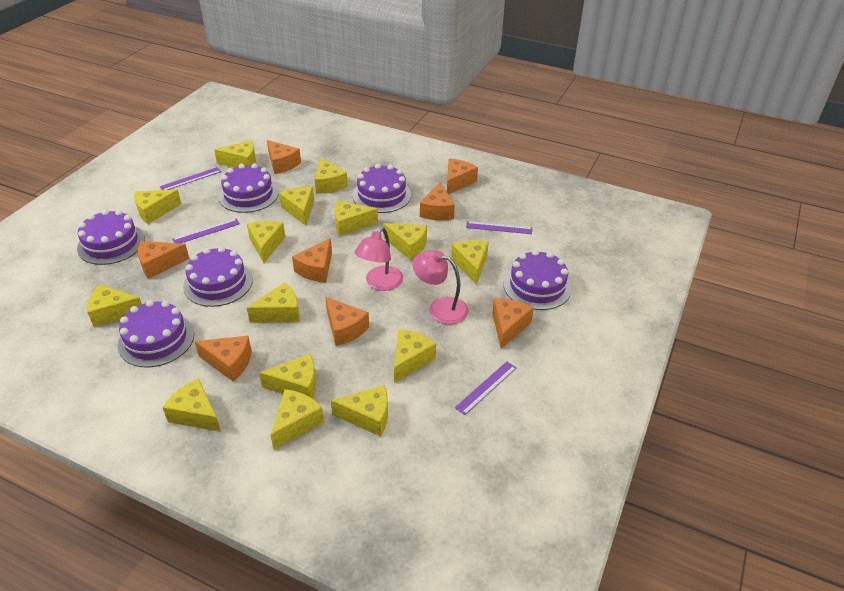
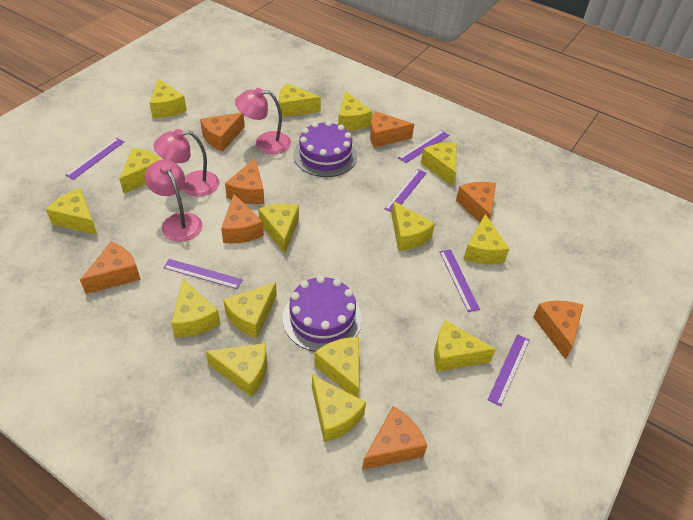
pink lamp: 2 -> 3
purple cake: 6 -> 2
purple ruler: 4 -> 6

